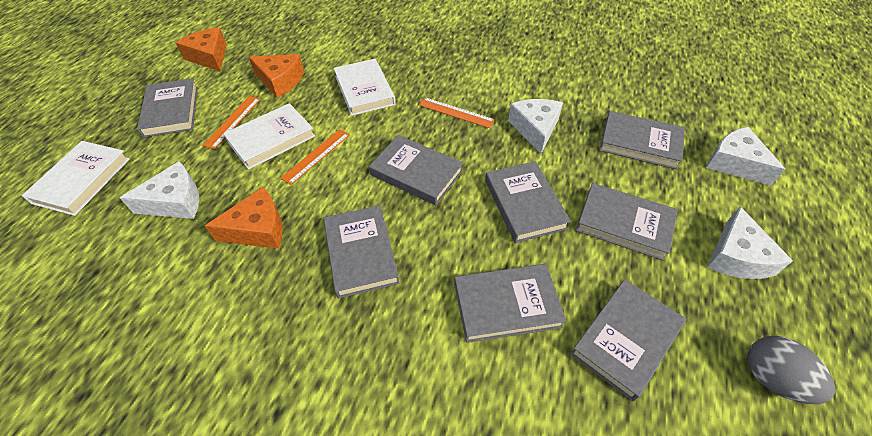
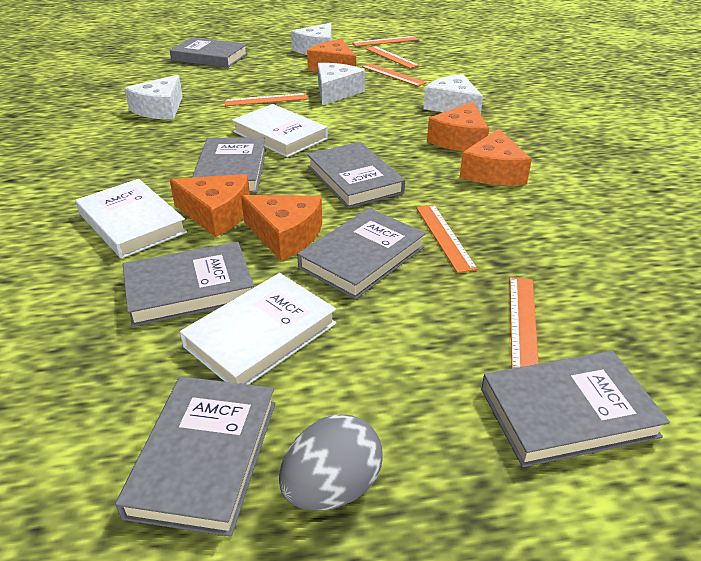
grey book: 8 -> 7
orange cheese: 3 -> 5
orange ruler: 3 -> 6

